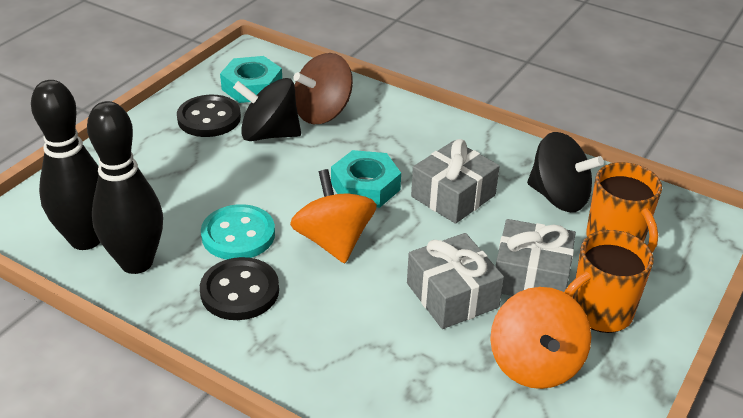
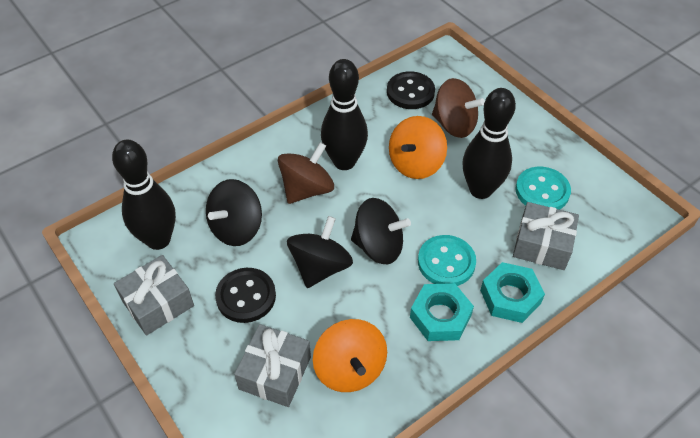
black bowling pin: 2 -> 3
black spinning top: 2 -> 3
brown spinning top: 1 -> 2
orange mug: 2 -> 0
turquoise button: 1 -> 2

